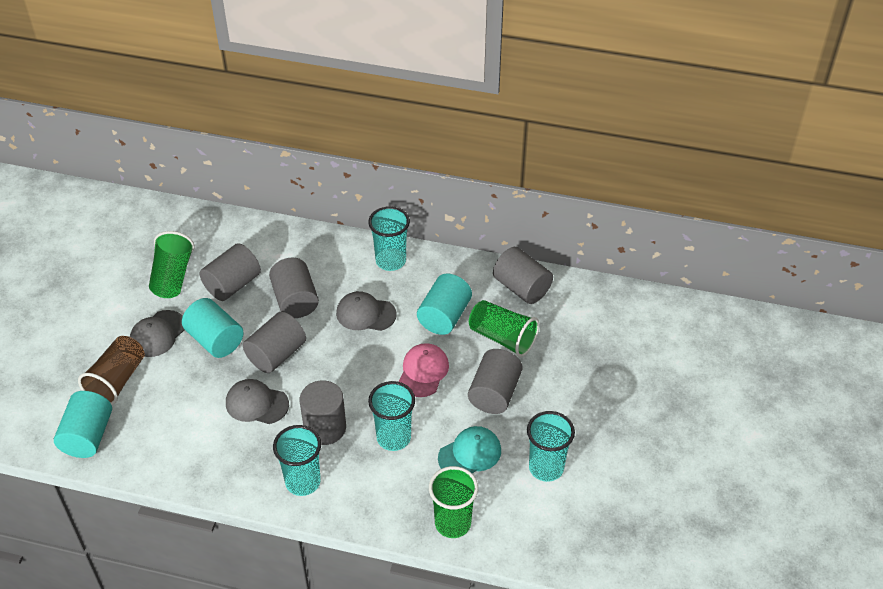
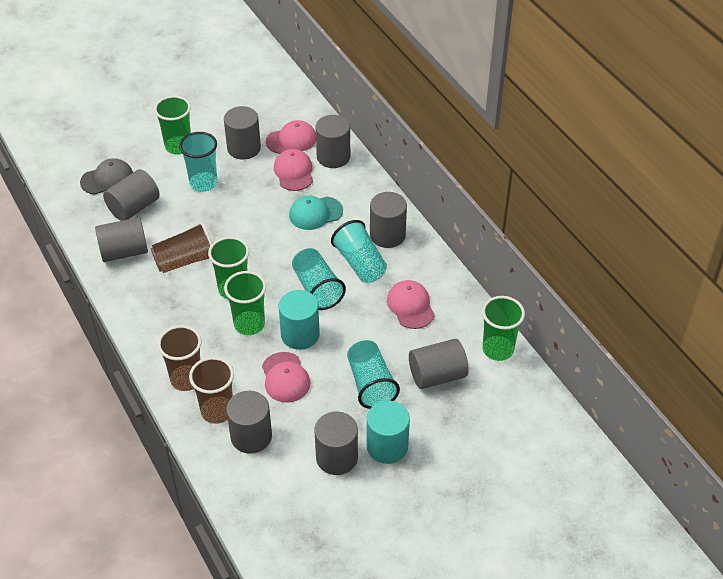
brown cup: 1 -> 3
green cup: 3 -> 4
grey cap: 3 -> 1
grey cylinder: 6 -> 8
pink cap: 1 -> 4
turquoise cylinder: 3 -> 2

